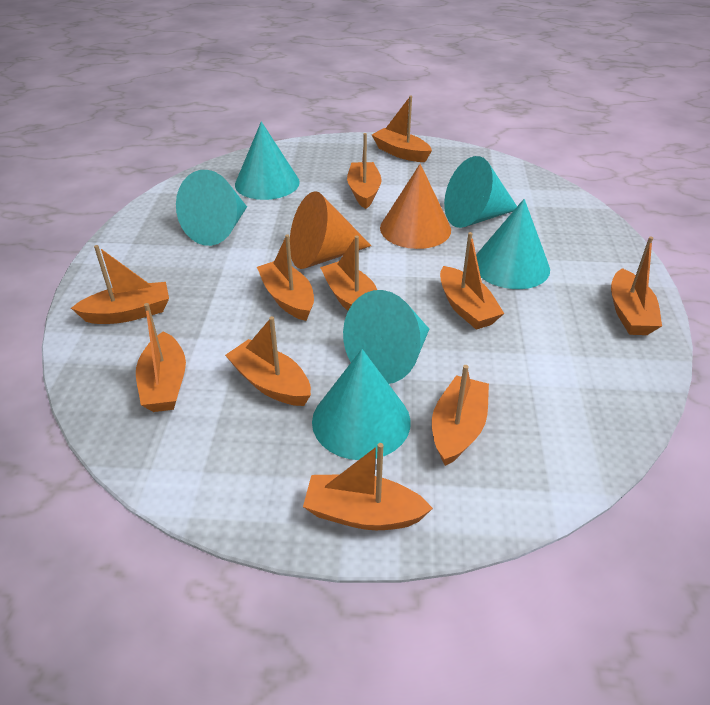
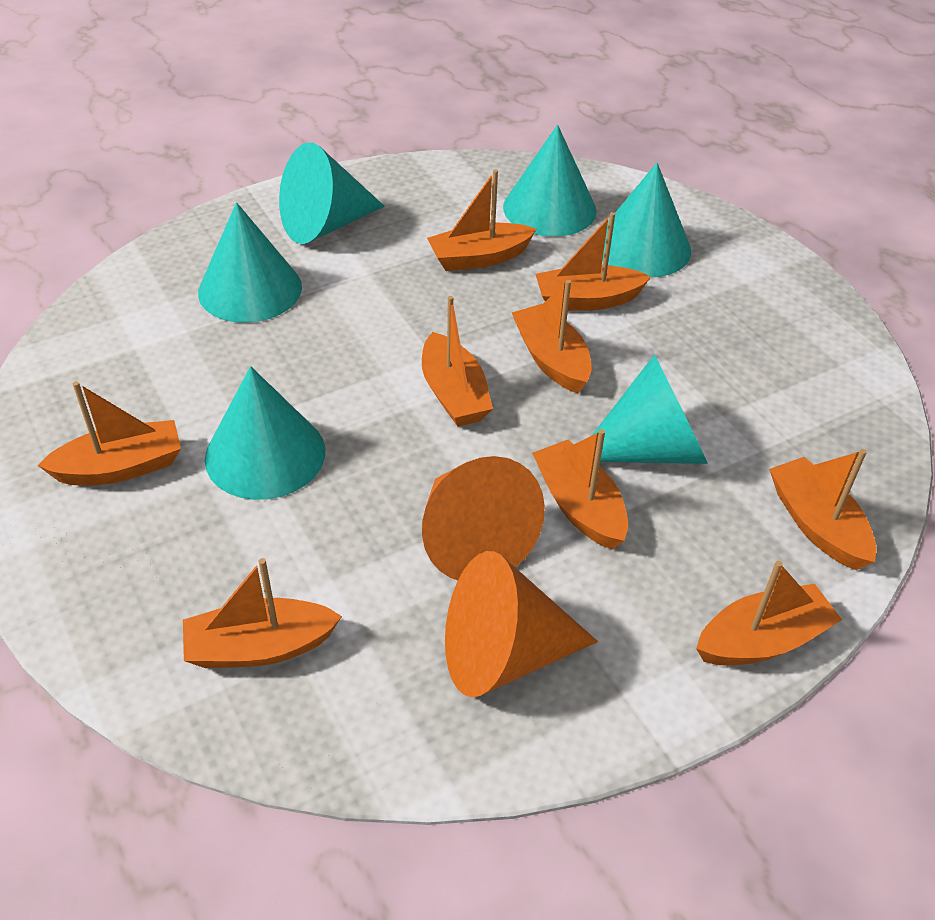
orange boat: 11 -> 9

